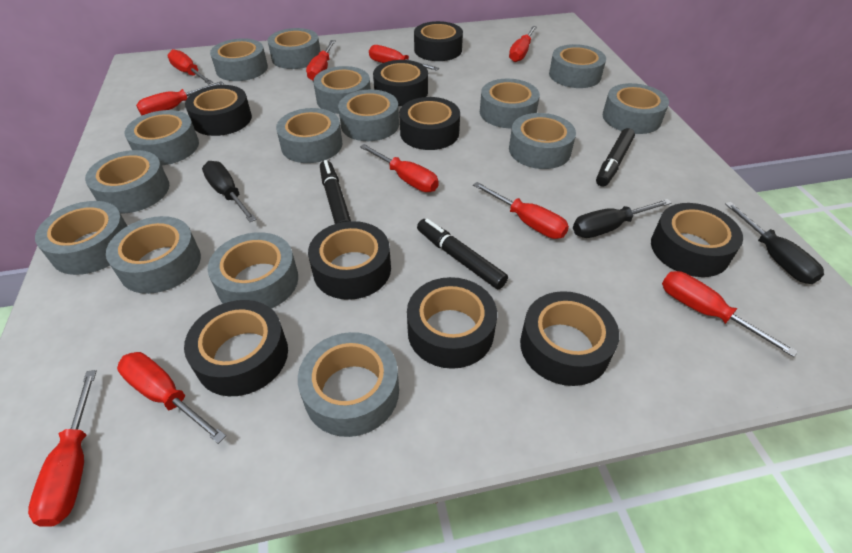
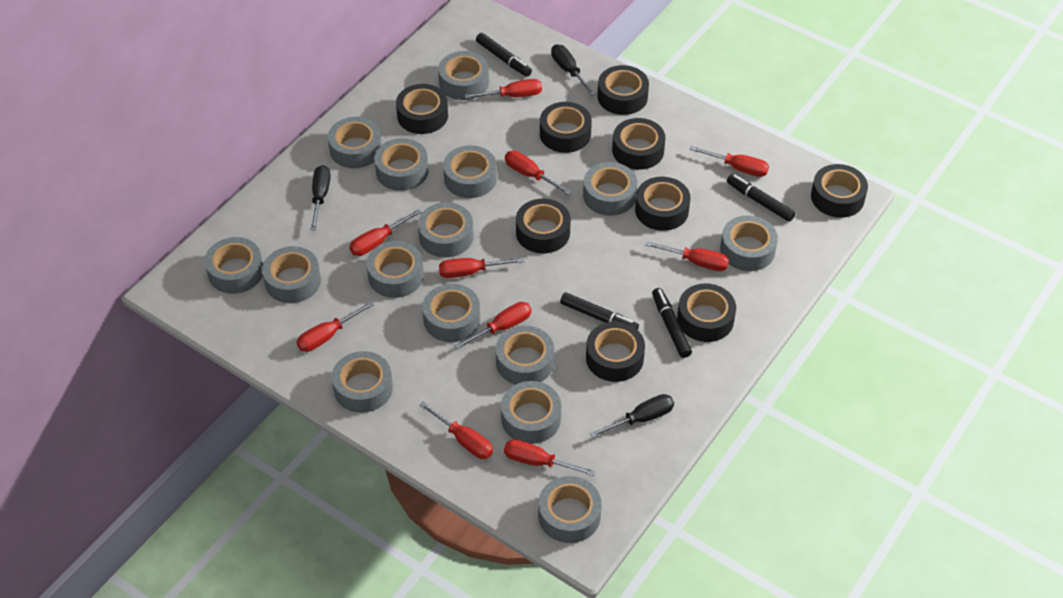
black marker: 3 -> 4

